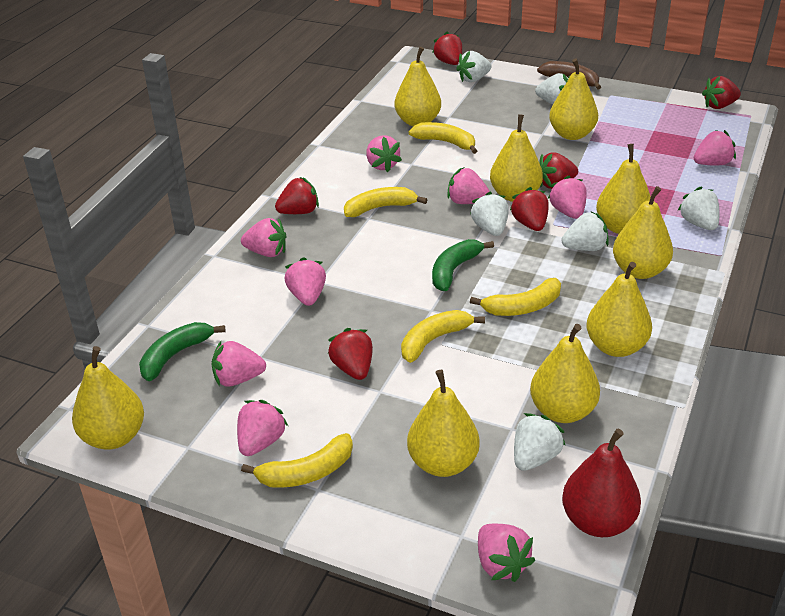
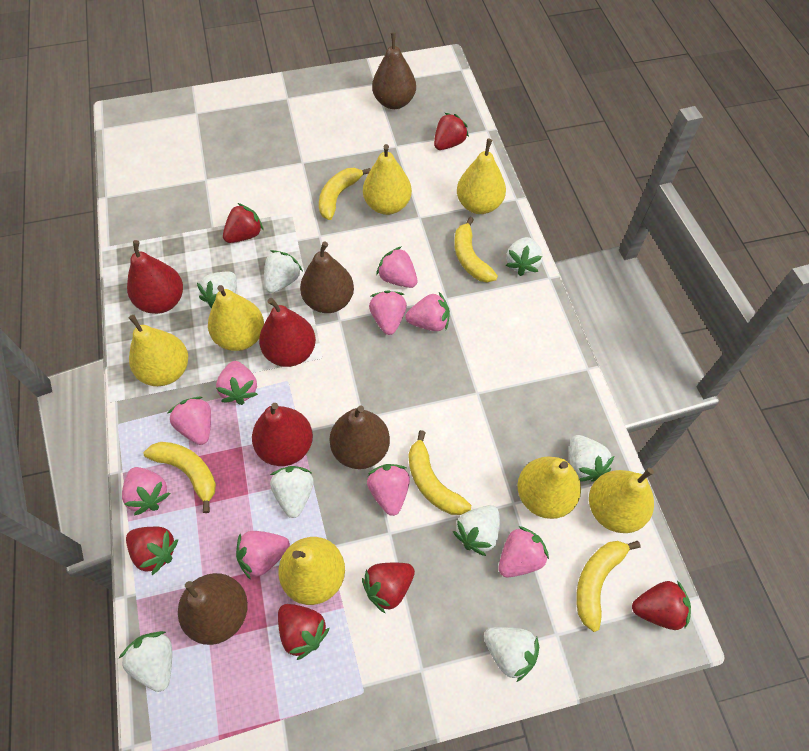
brown banana: 1 -> 0
brown pear: 0 -> 4
green banana: 2 -> 0
red pear: 1 -> 3
white strawberry: 6 -> 8
yellow pear: 9 -> 7

